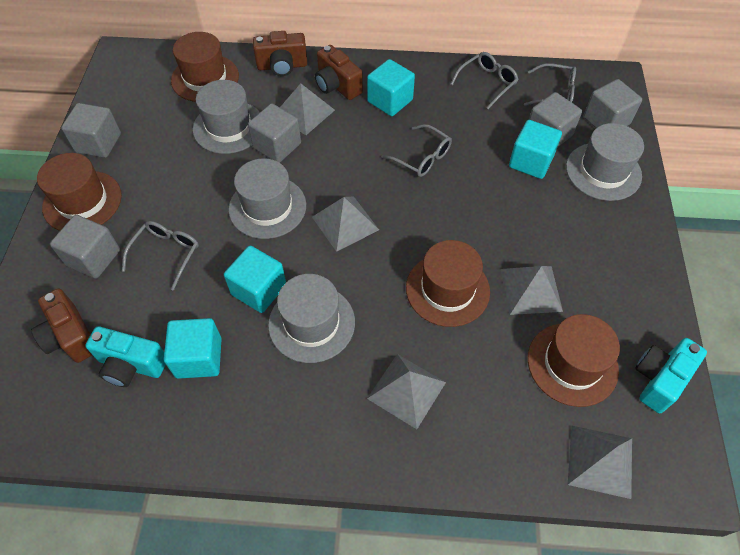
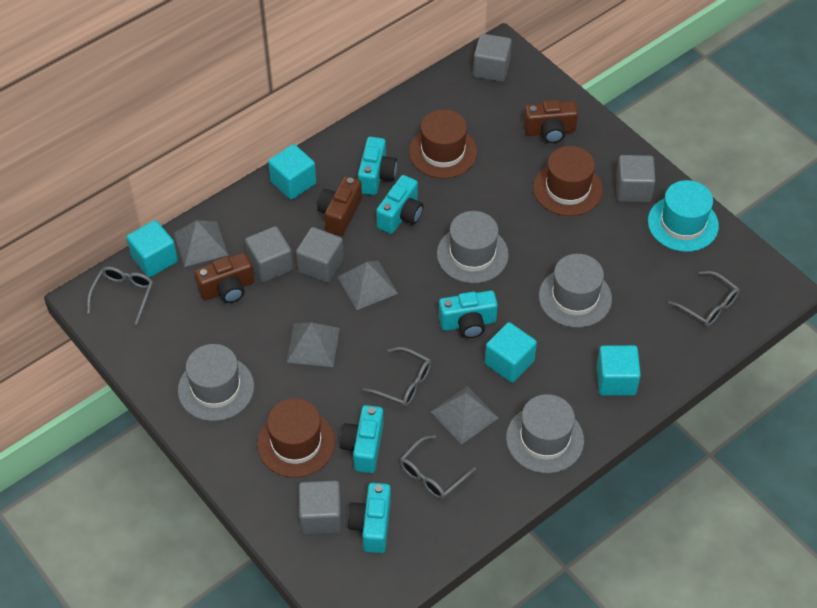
brown hat: 4 -> 3
grey pyramid: 5 -> 4
turquoise camera: 2 -> 5
turquoise hat: 0 -> 1

